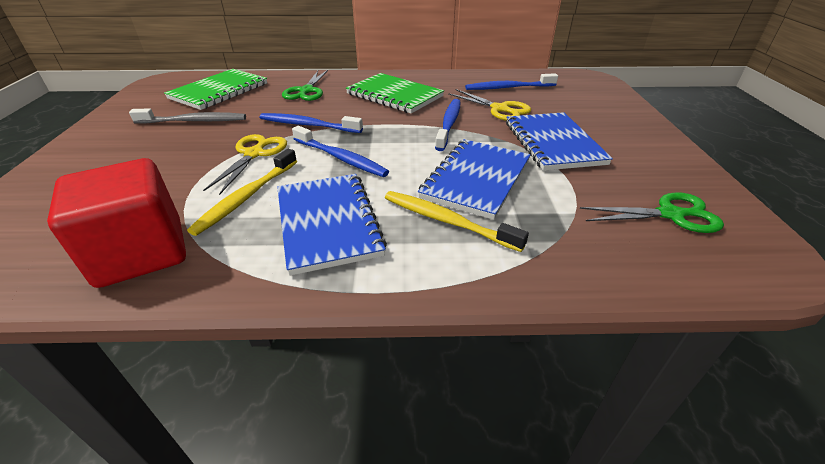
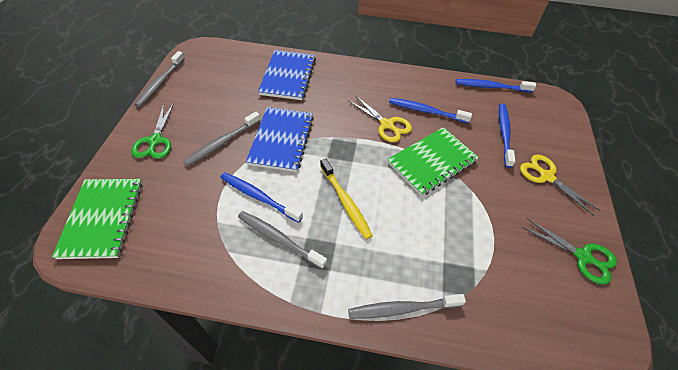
blue notebook: 3 -> 2
grey toothbrush: 1 -> 4
red cube: 1 -> 0
yellow toothbrush: 2 -> 1

